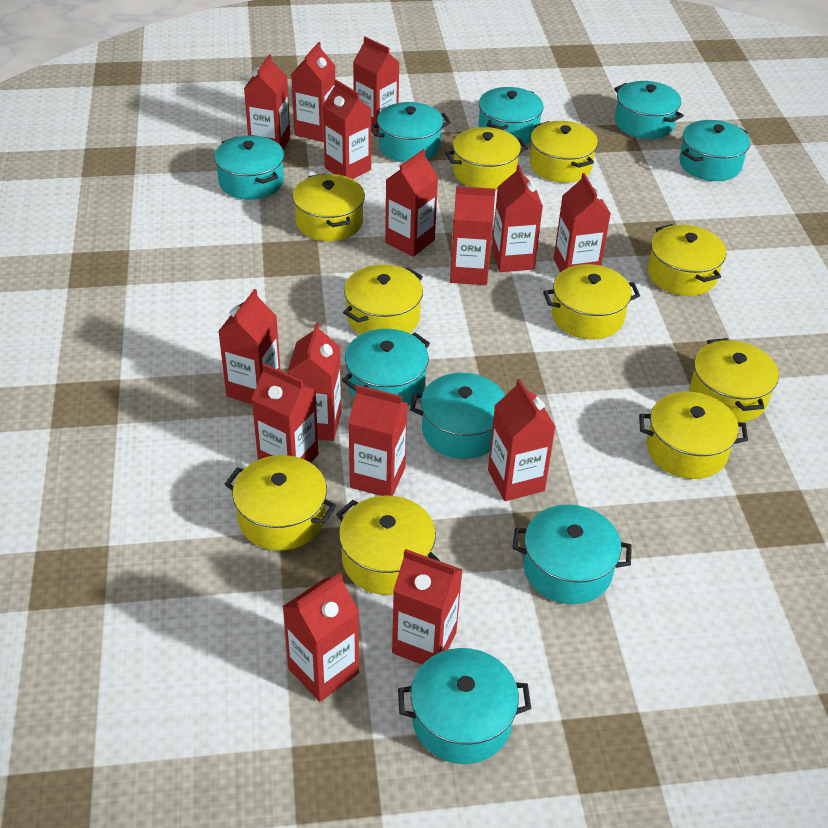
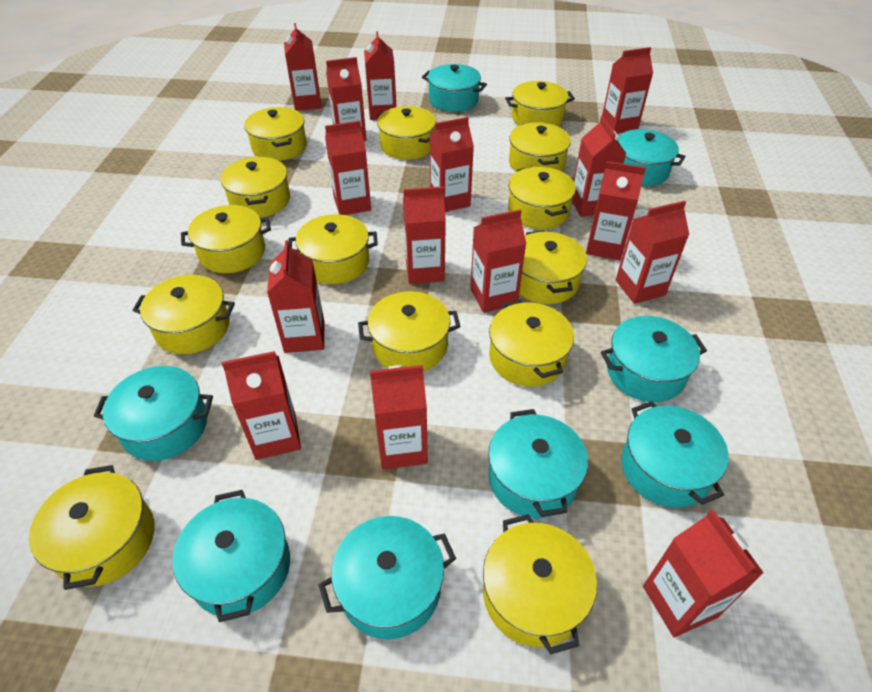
turquoise pot: 9 -> 8
yellow pot: 10 -> 14

